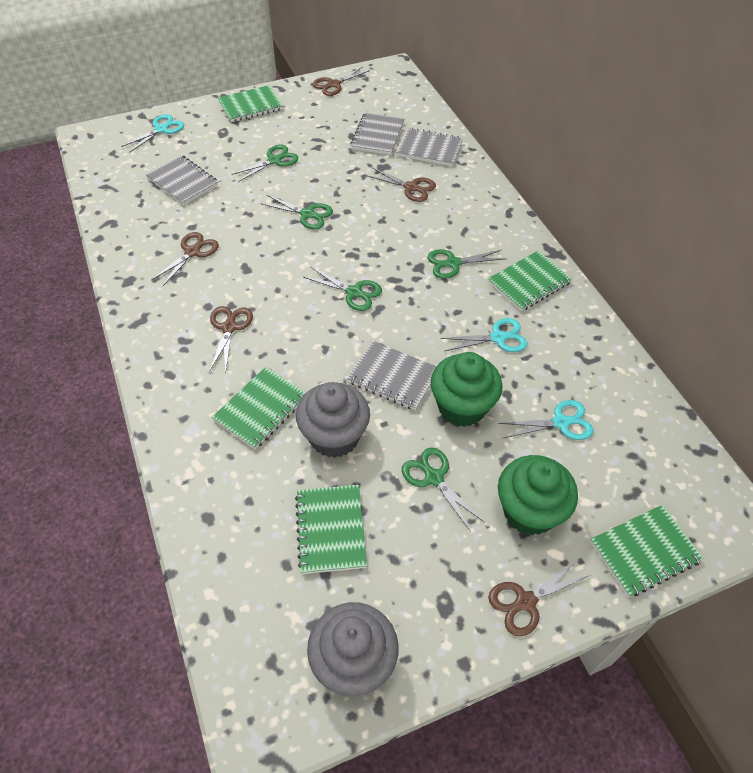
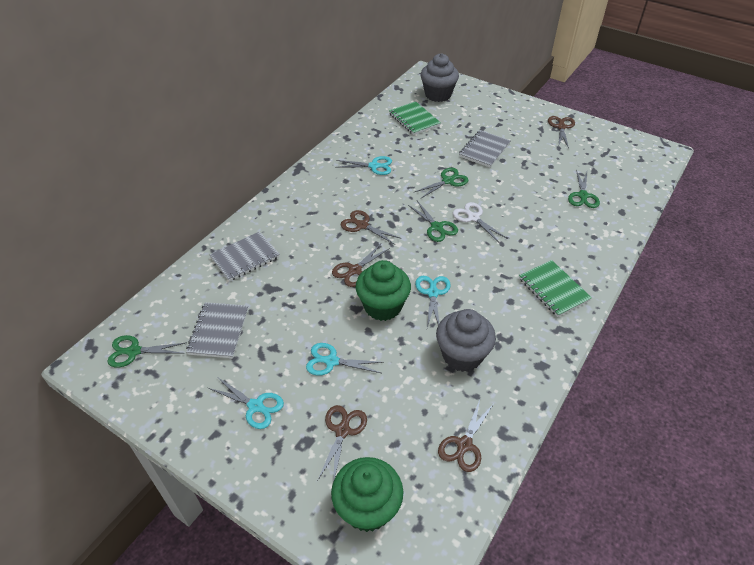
green notebook: 5 -> 2
green scissors: 5 -> 4
grey notebook: 4 -> 3
turquoise scissors: 3 -> 4
white scissors: 0 -> 1

